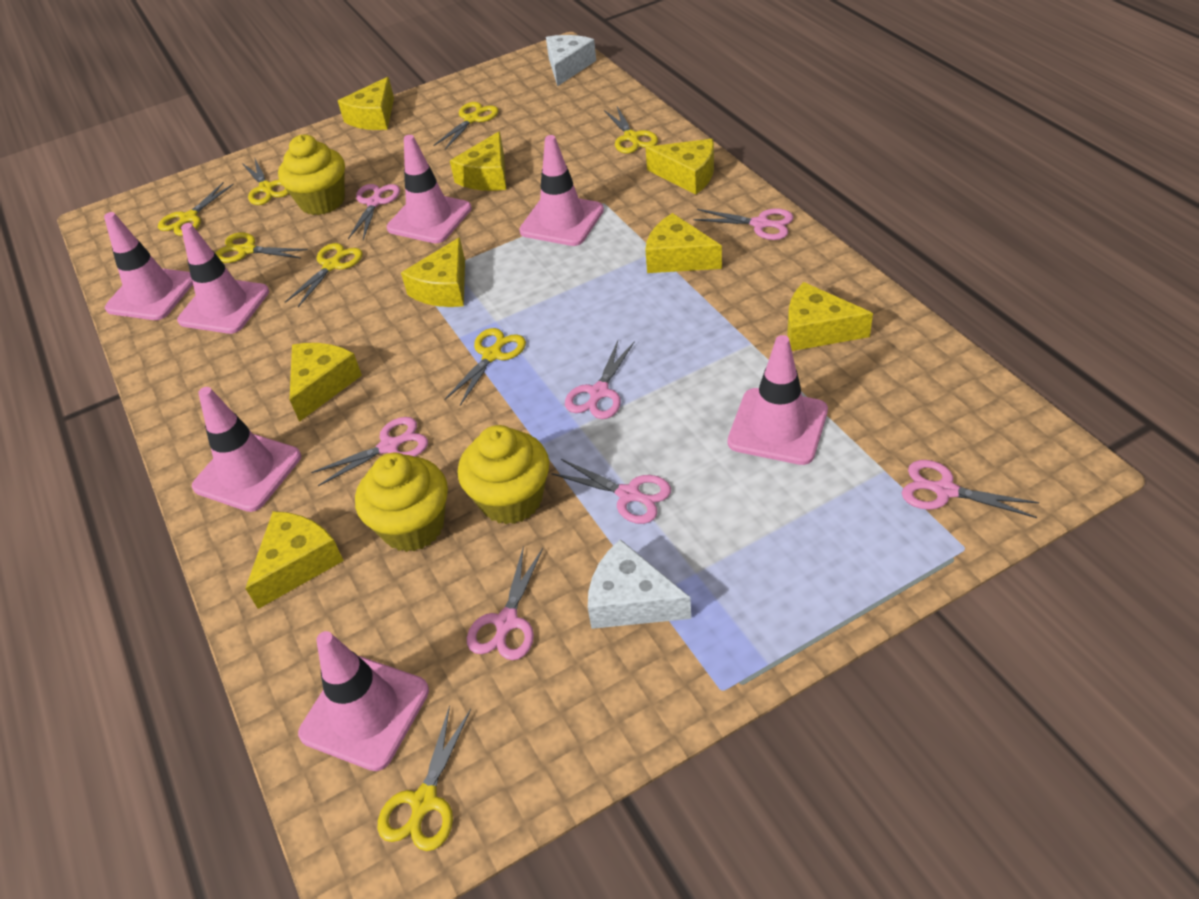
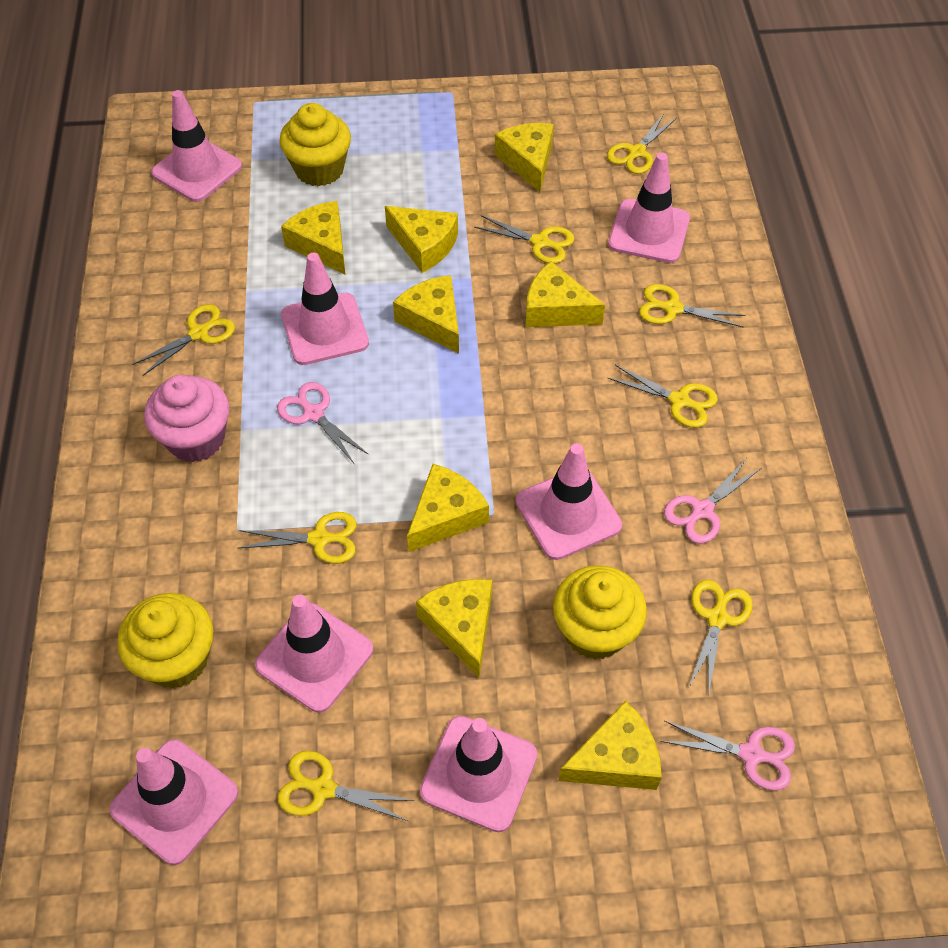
pink cupcake: 0 -> 1
pink scissors: 7 -> 3
white cheese: 2 -> 0

